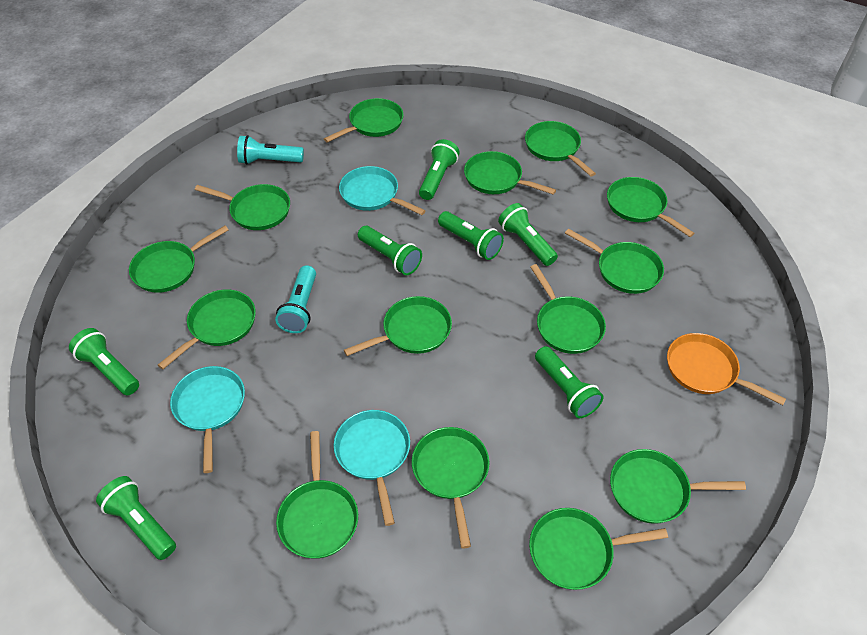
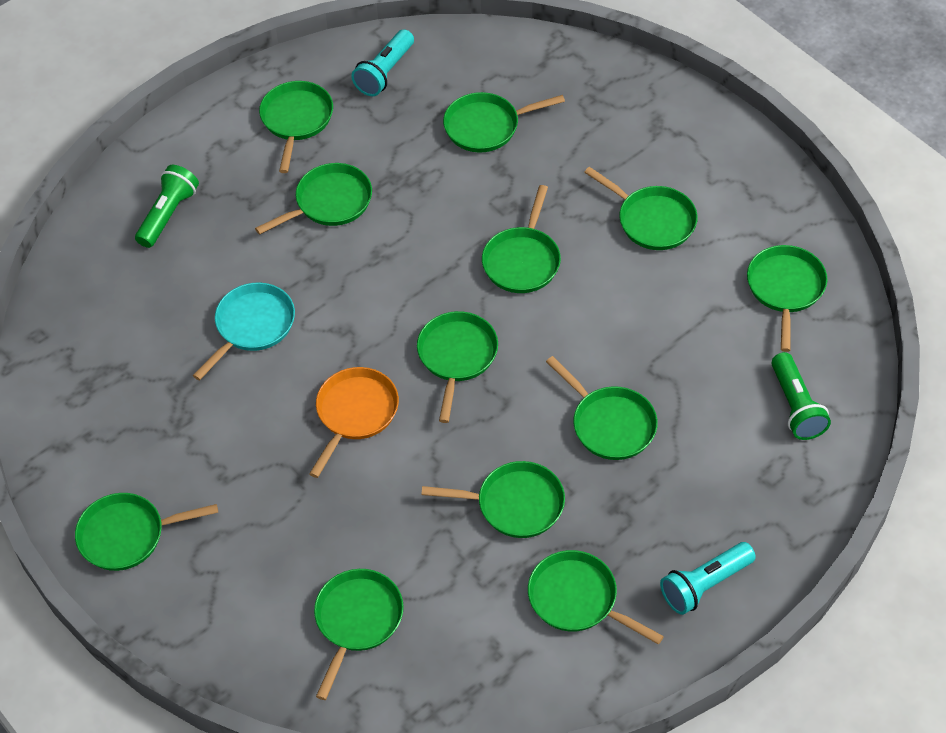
green flashlight: 7 -> 2
green pan: 14 -> 12
turquoise pan: 3 -> 1

